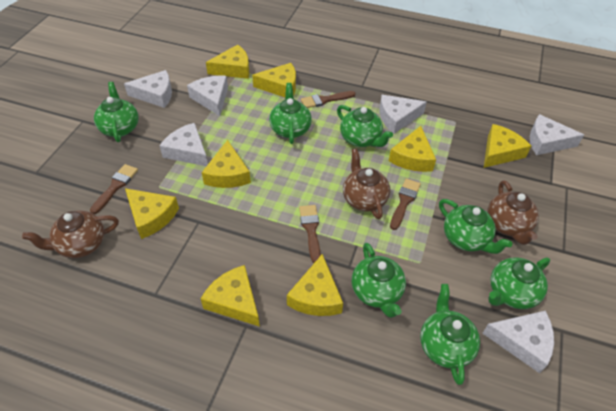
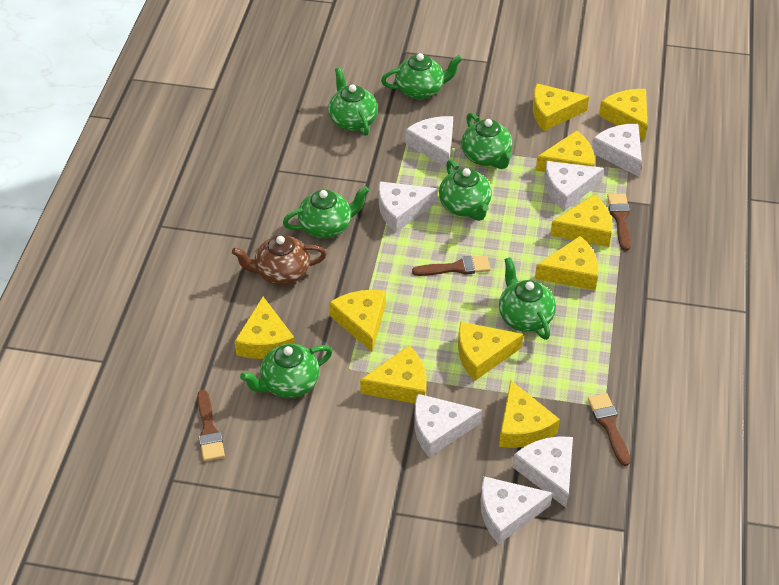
brown teapot: 3 -> 1
white cheese: 6 -> 7
yellow cheese: 8 -> 10

